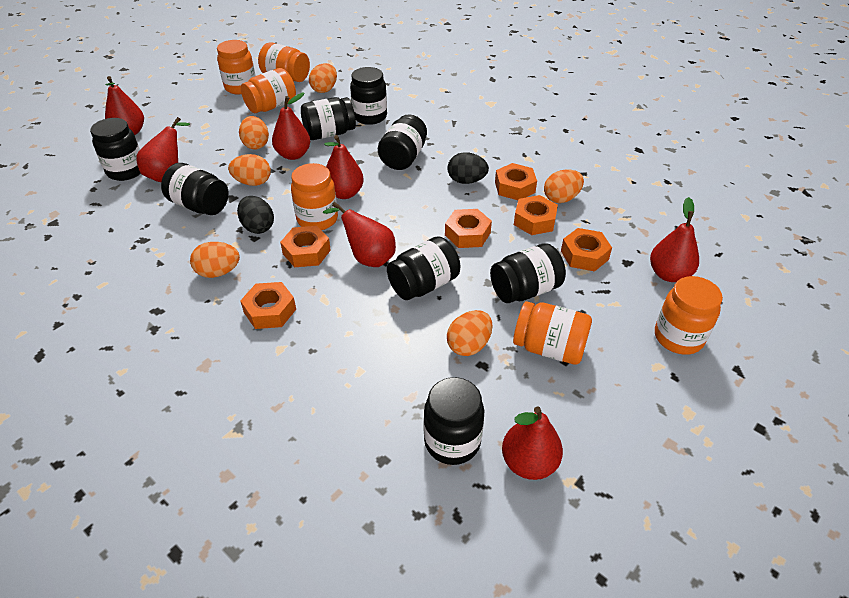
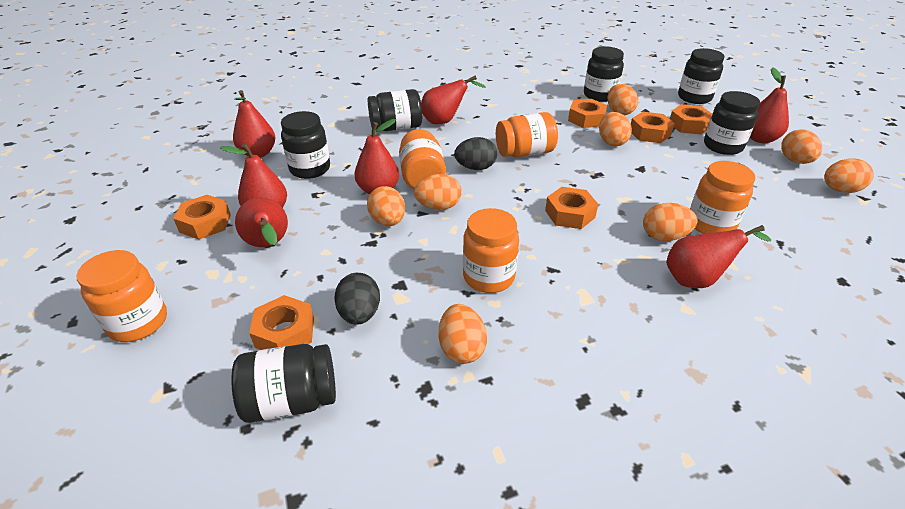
black jar: 8 -> 6
orange egg: 6 -> 8
orange jar: 6 -> 5

